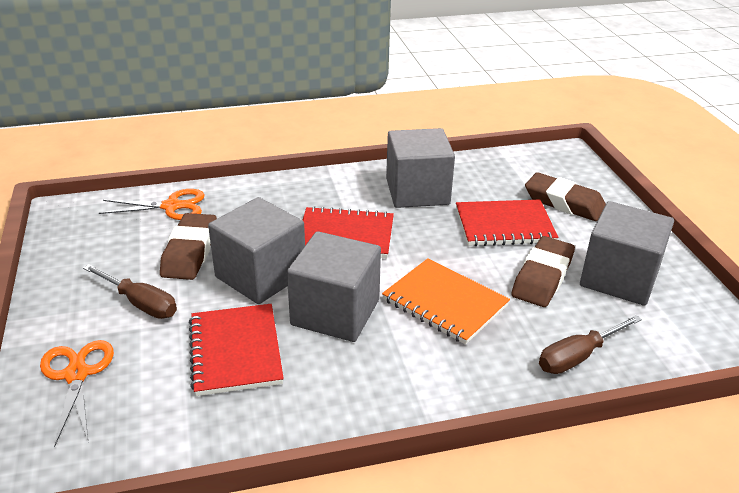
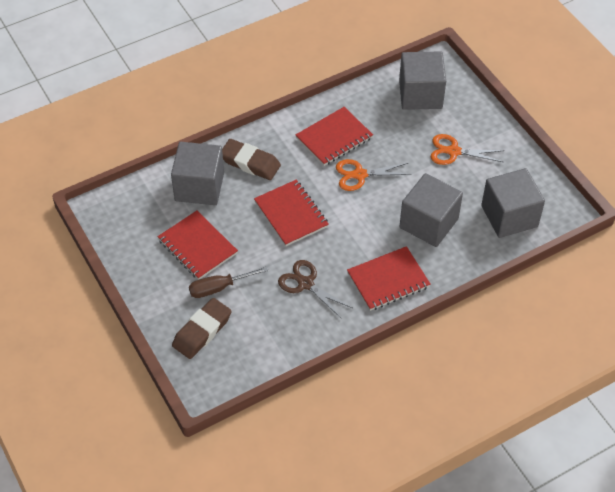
brown eraser: 3 -> 2
brown scissors: 0 -> 1
brown screwdriver: 2 -> 1
orange notebook: 1 -> 0
red notebook: 3 -> 4

